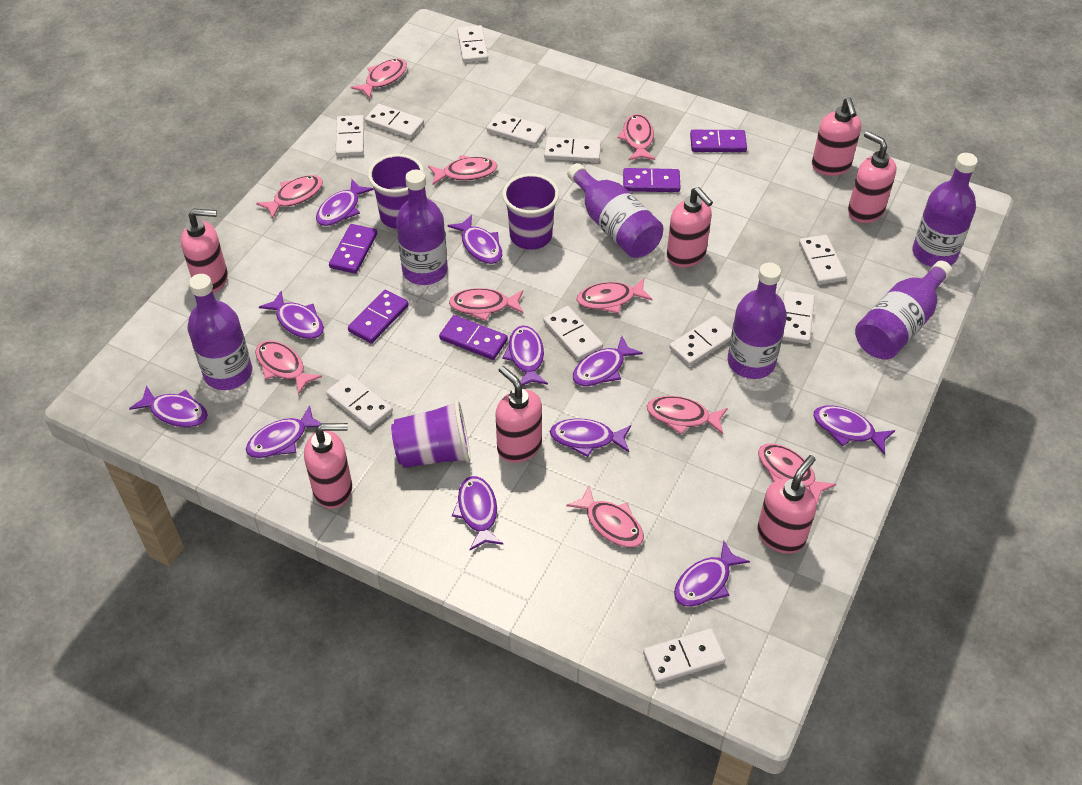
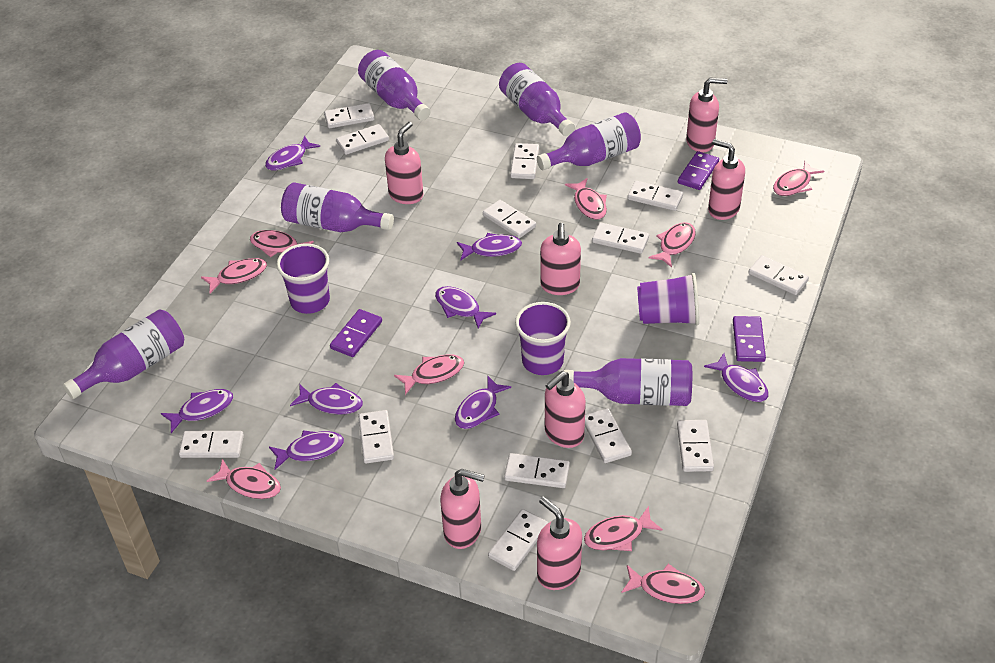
pink fish: 10 -> 9
purple domino: 5 -> 3
purple fish: 11 -> 8
white domino: 11 -> 13

